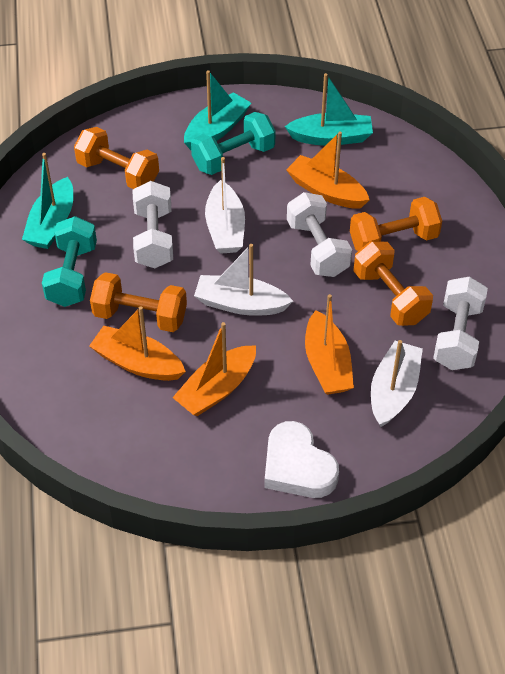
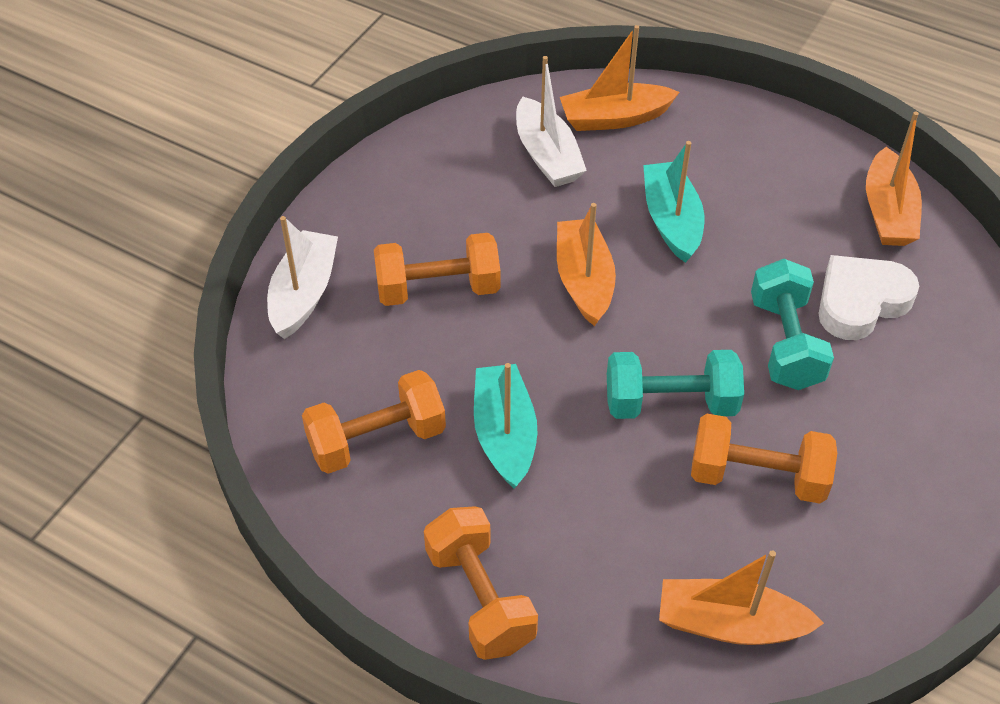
turquoise boat: 3 -> 2
white boat: 3 -> 2
white dumbbell: 3 -> 0

